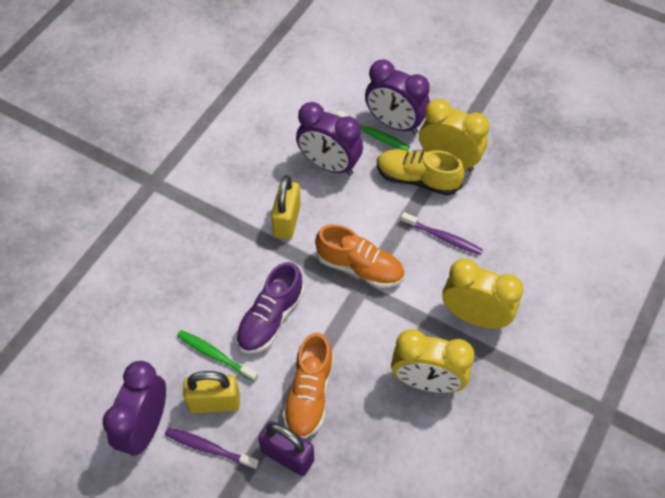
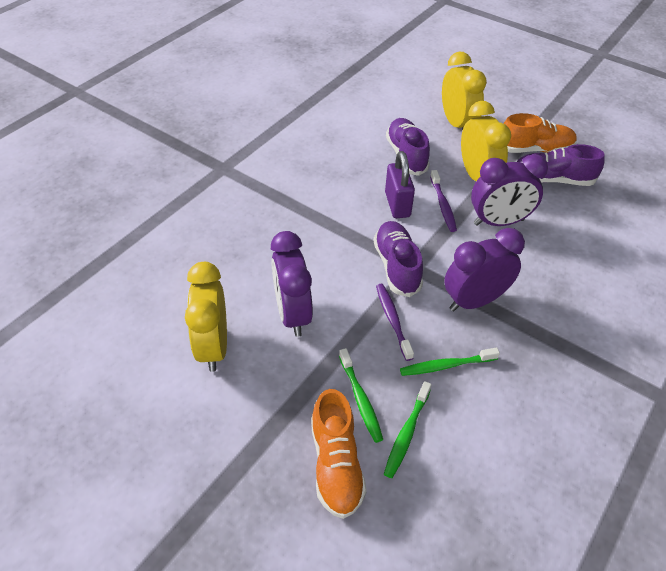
green toothbrush: 2 -> 3
purple shoe: 1 -> 3
yellow padlock: 2 -> 0
yellow shoe: 1 -> 0

